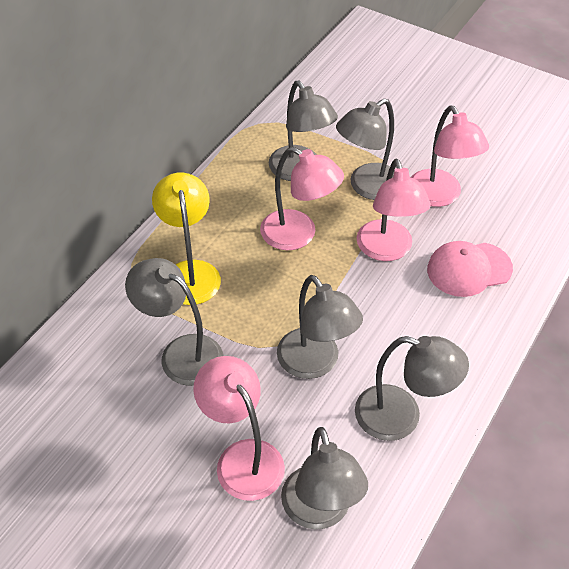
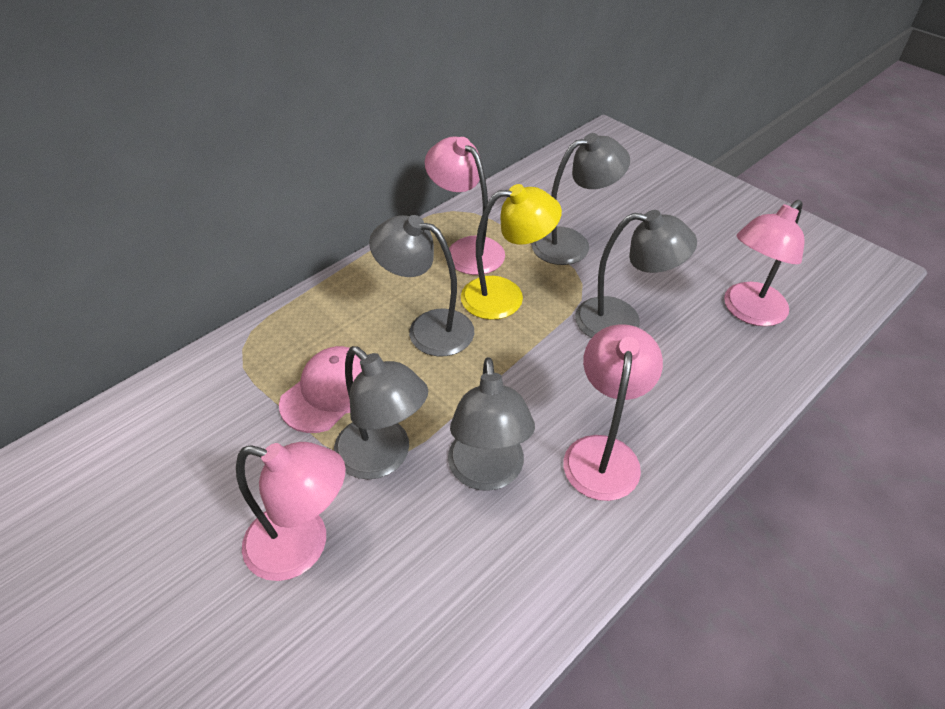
grey lamp: 6 -> 5

